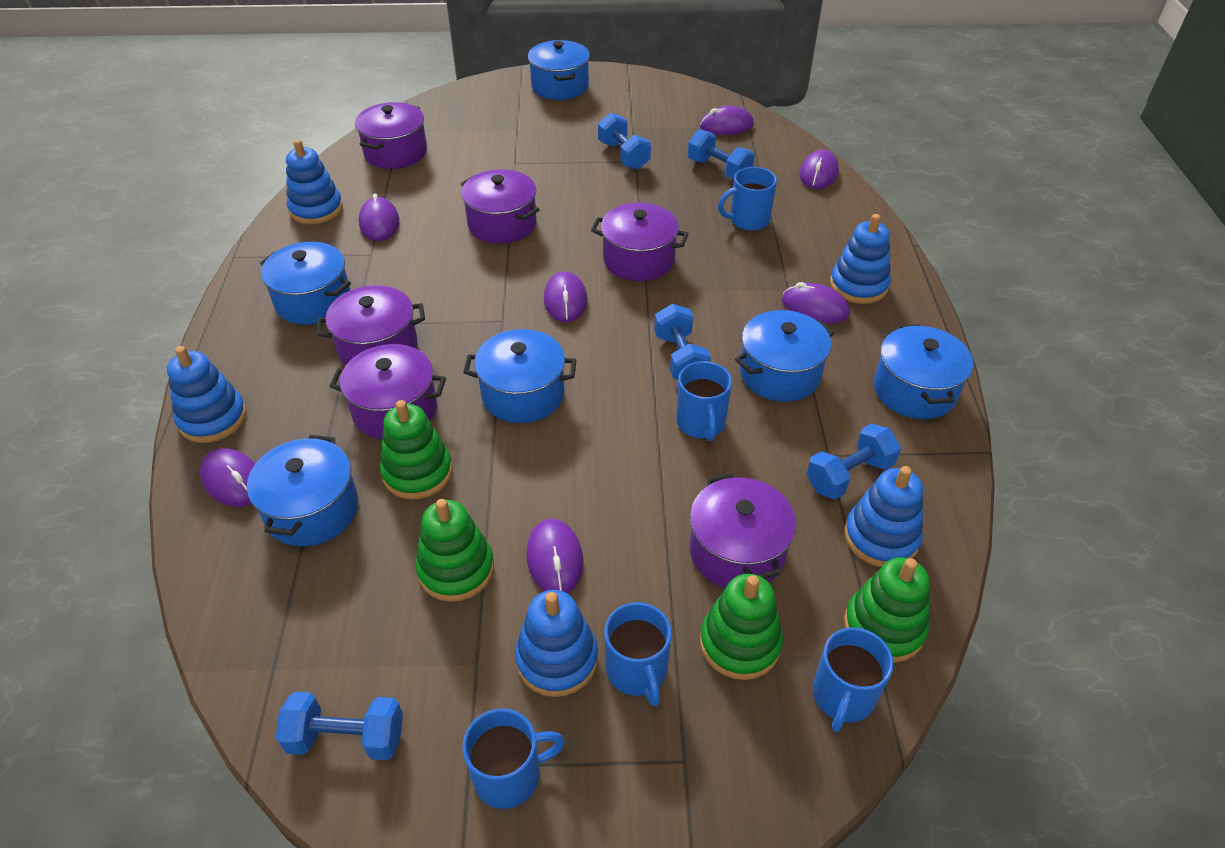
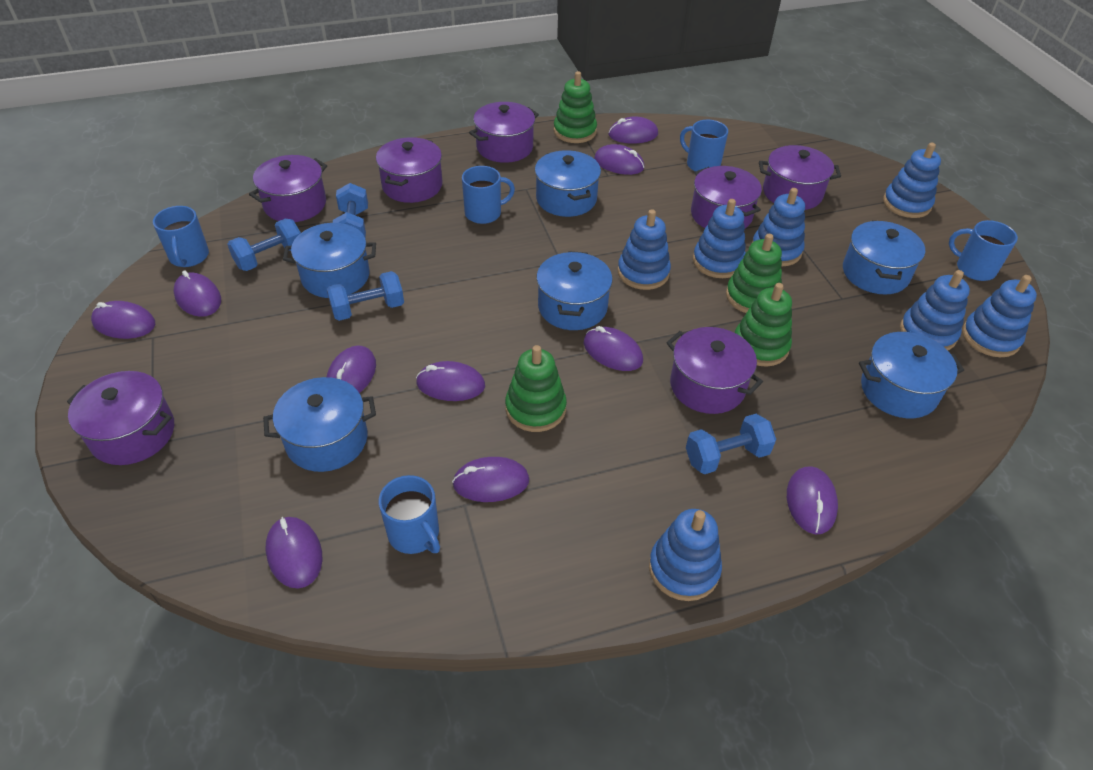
blue dumbbell: 5 -> 4
blue stacking toy: 5 -> 7
purple mouse: 7 -> 10
purple pot: 6 -> 7

